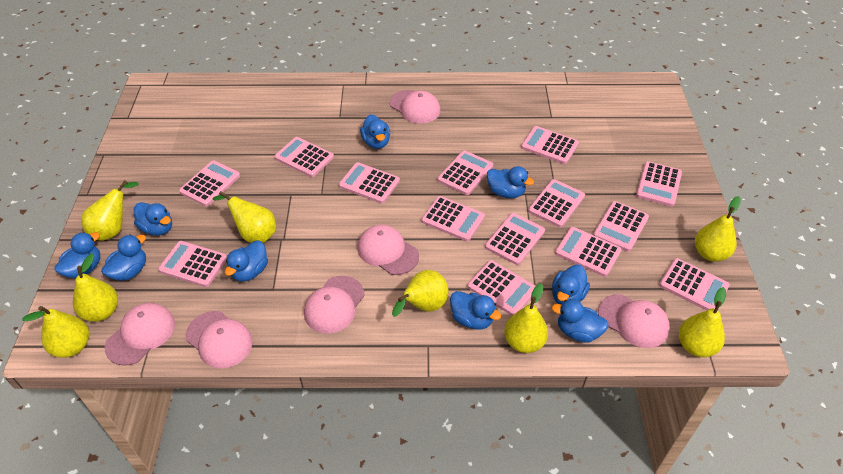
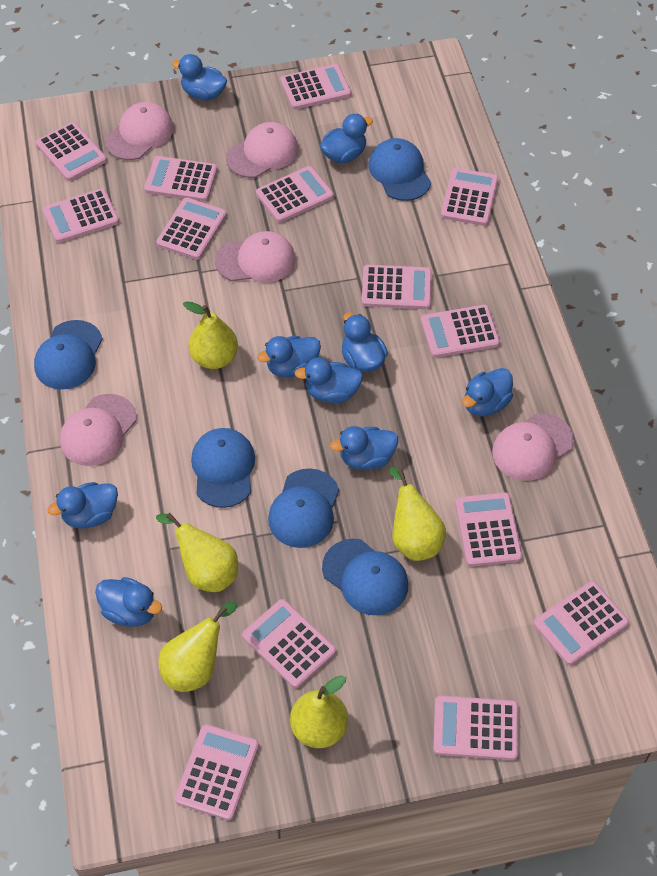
blue cap: 0 -> 5
pink cap: 6 -> 5
yellow pear: 8 -> 5

